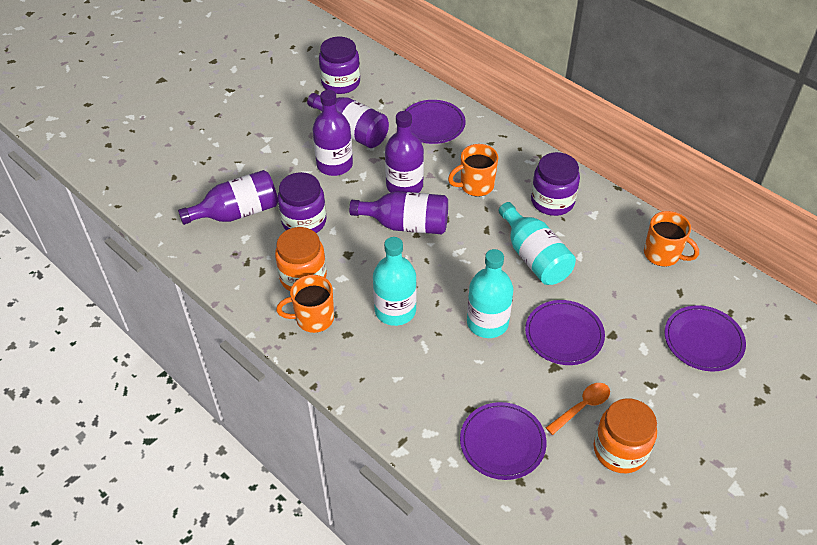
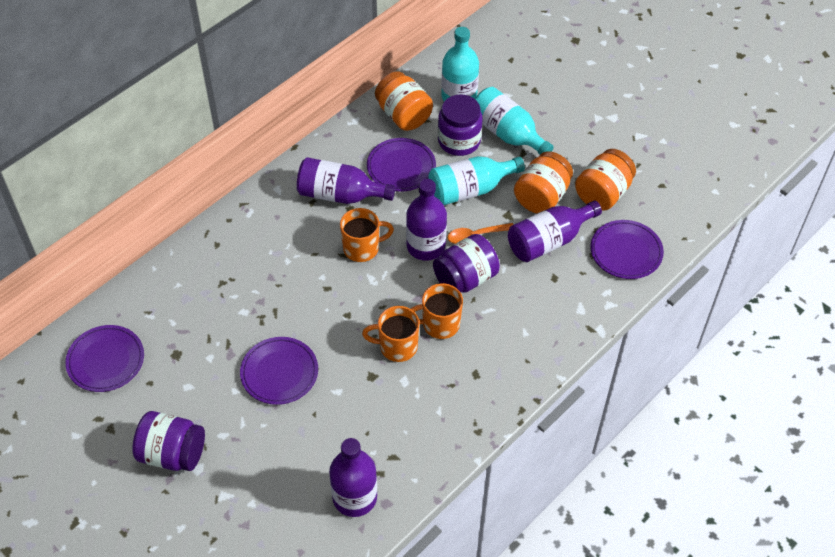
orange jar: 2 -> 3
purple bottle: 5 -> 4

